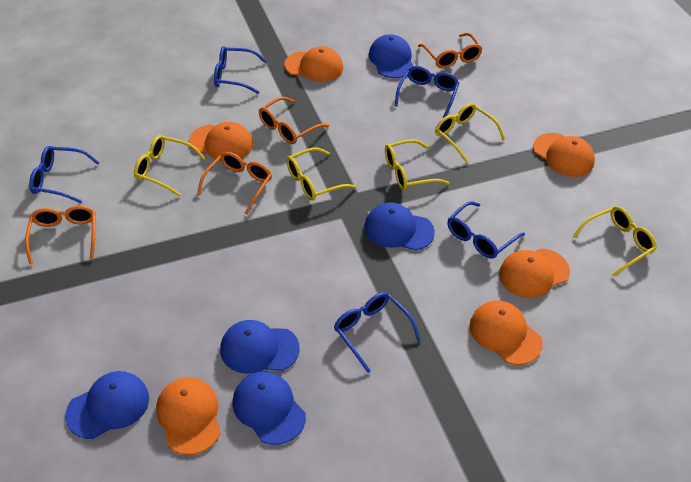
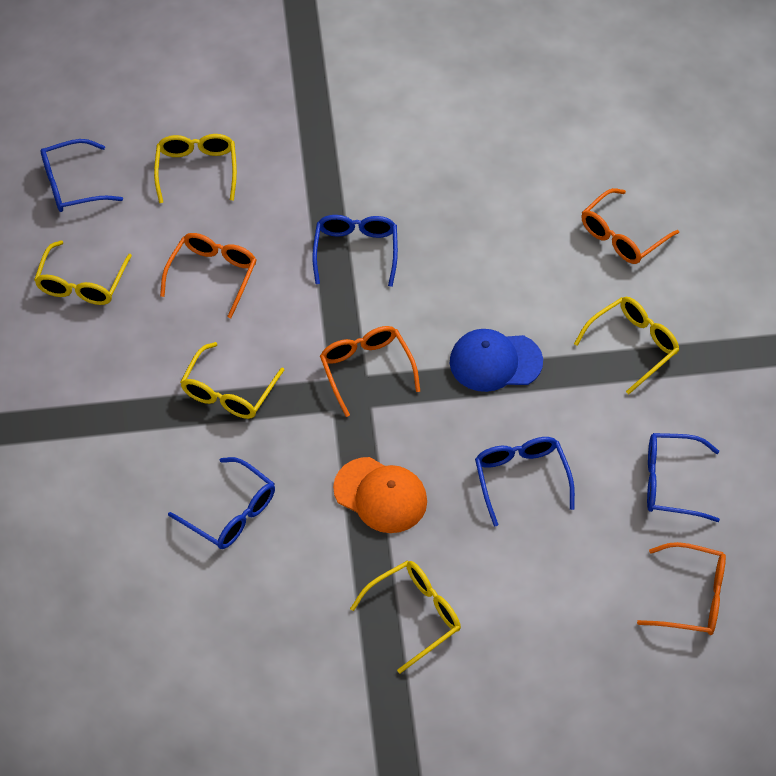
blue cap: 5 -> 1
orange cap: 6 -> 1

